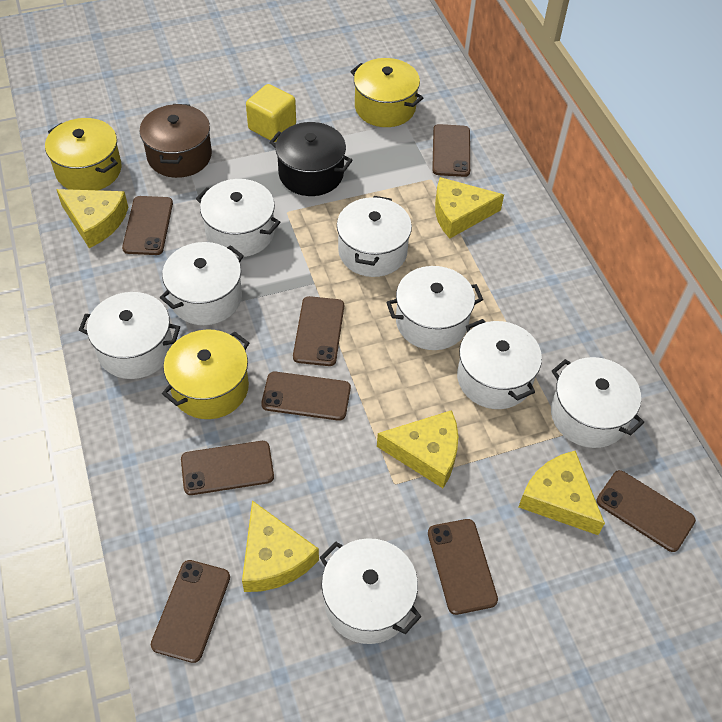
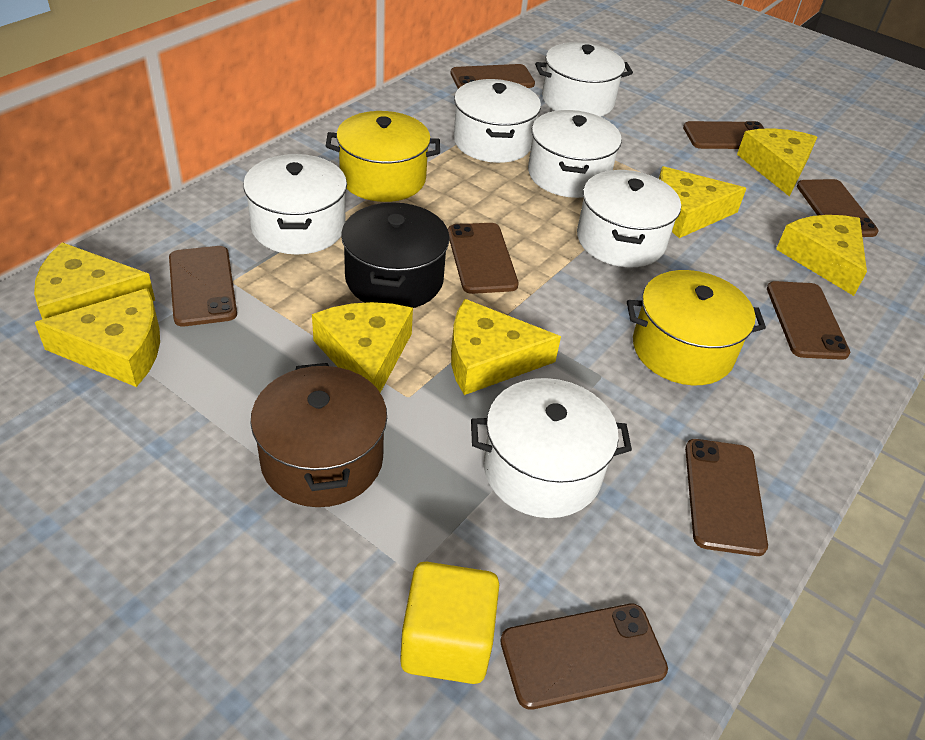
white pot: 8 -> 6
yellow cheese: 5 -> 7
yellow pot: 3 -> 2

